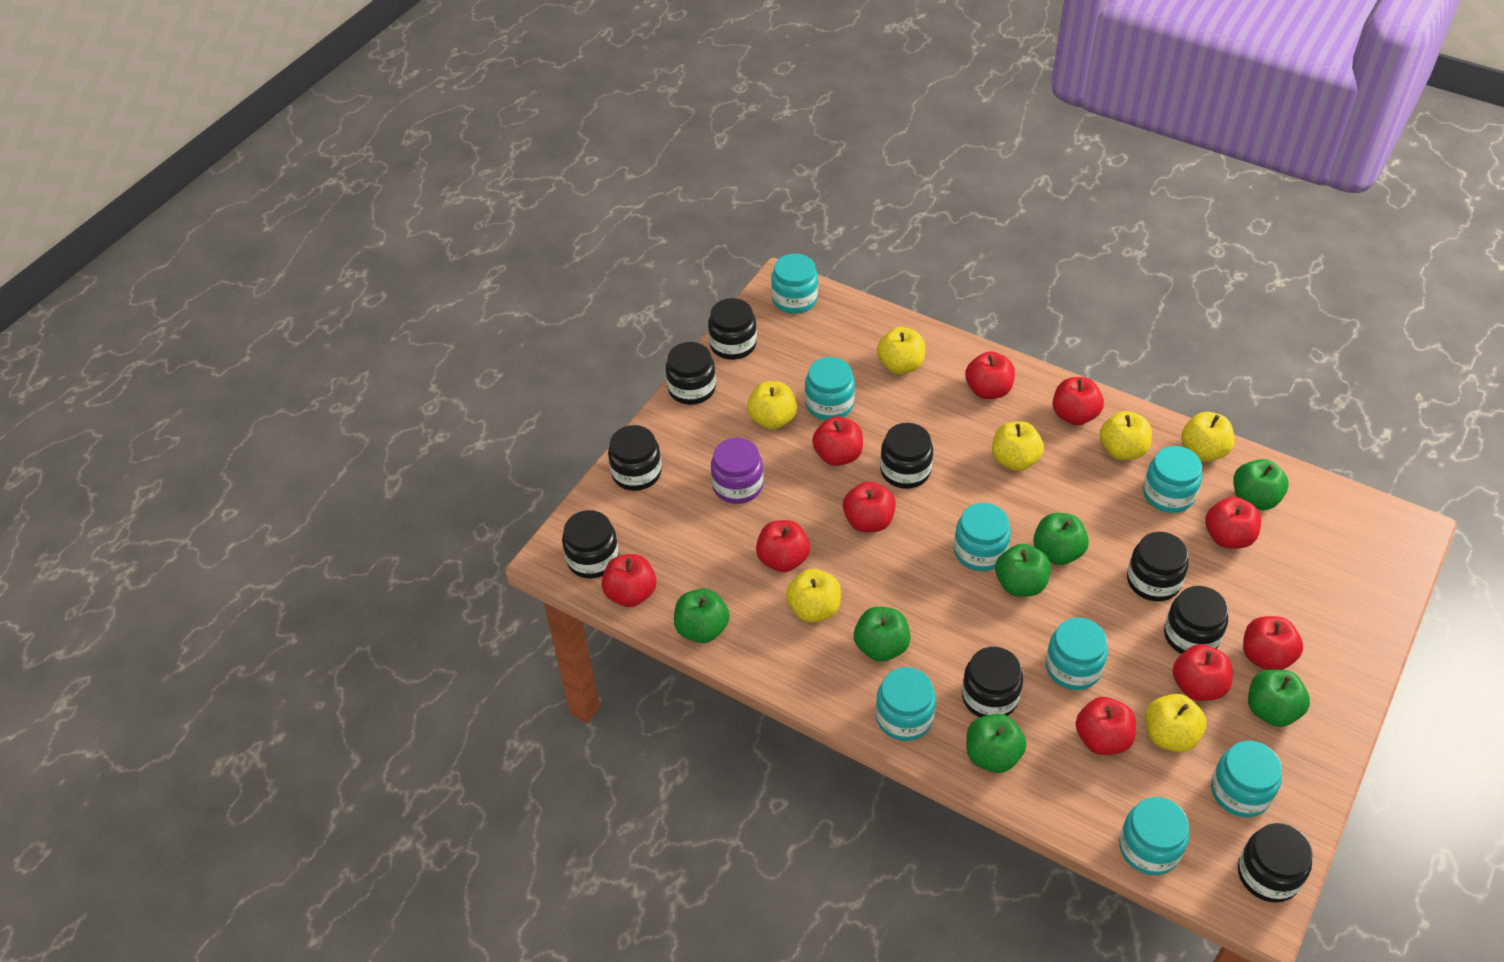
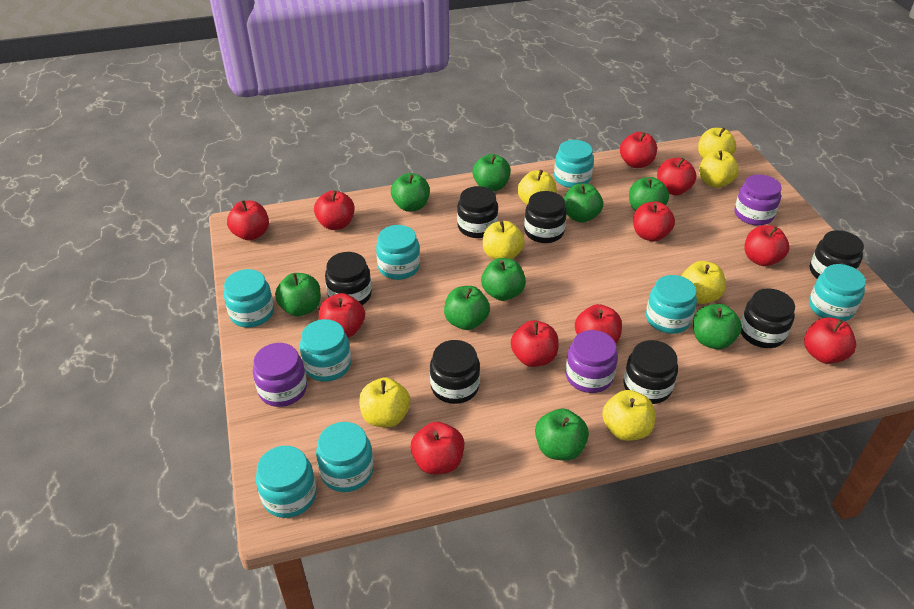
black jar: 9 -> 7
green apple: 7 -> 9
purple jar: 1 -> 3
red apple: 10 -> 11

